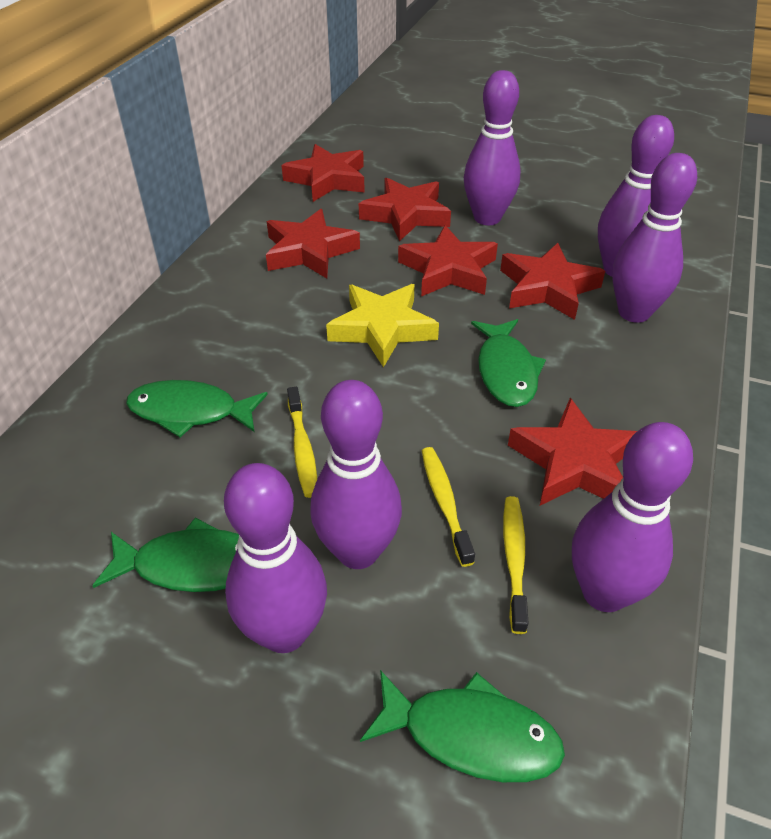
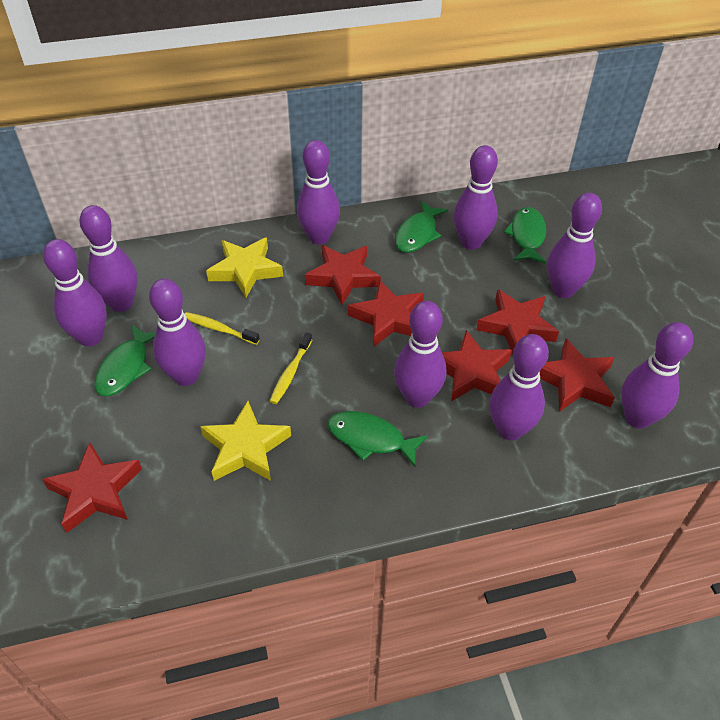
purple bowling pin: 6 -> 9
yellow star: 1 -> 2
yellow toothbrush: 3 -> 2

